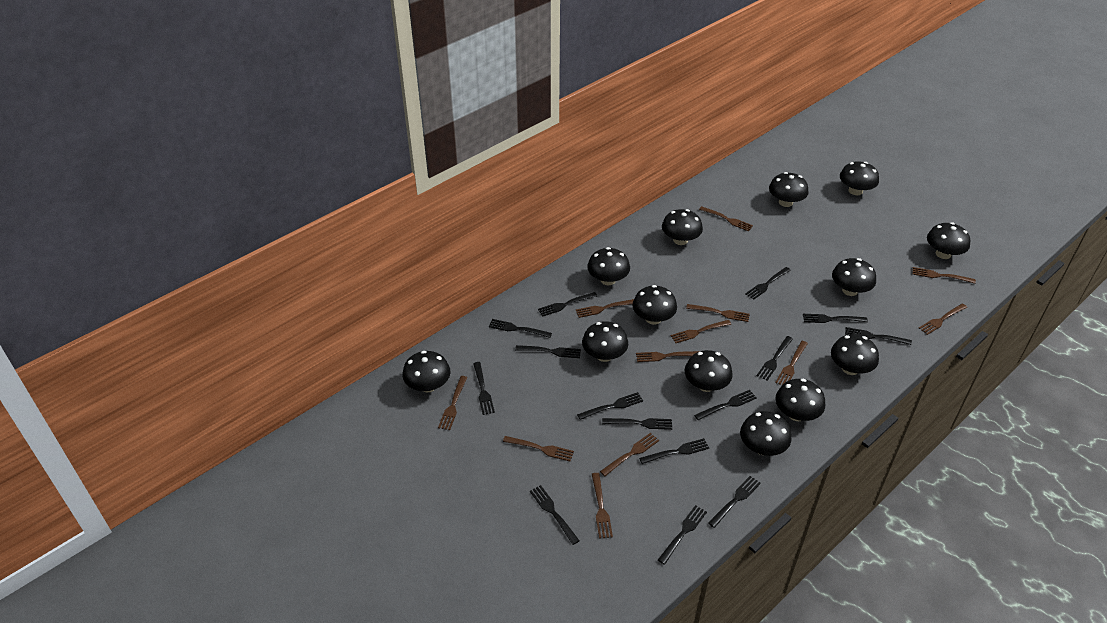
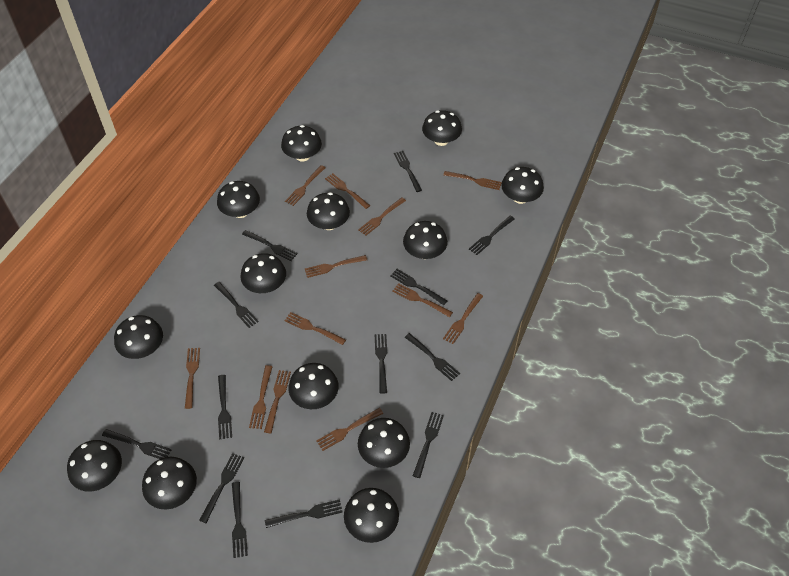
black fork: 15 -> 13

